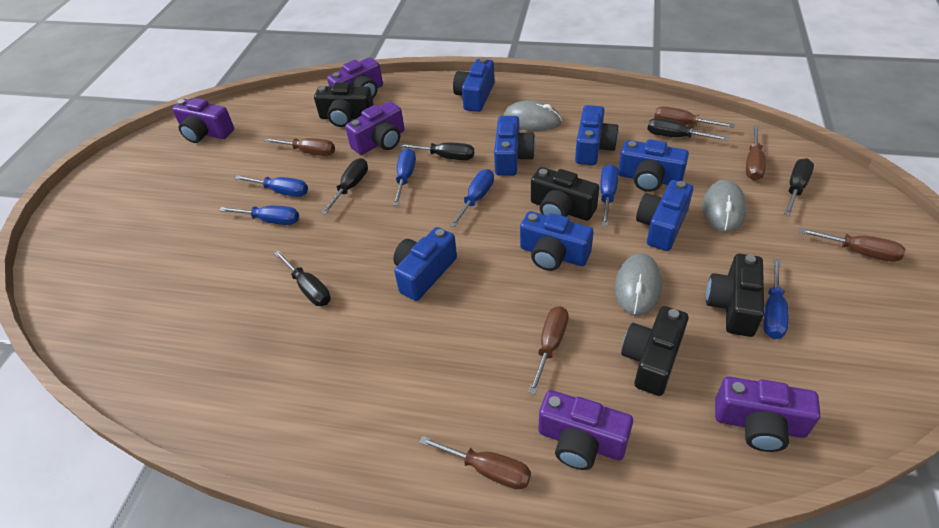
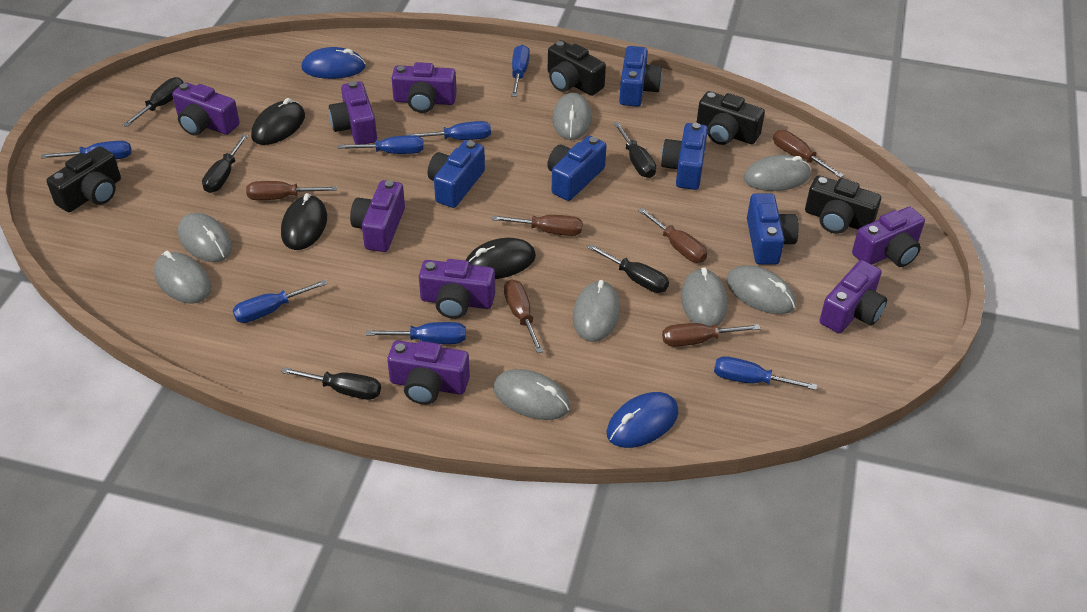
black mouse: 0 -> 3
blue camera: 7 -> 5
blue mouse: 0 -> 2
blue screwdriver: 6 -> 7
grey mouse: 3 -> 8
purple camera: 5 -> 8

